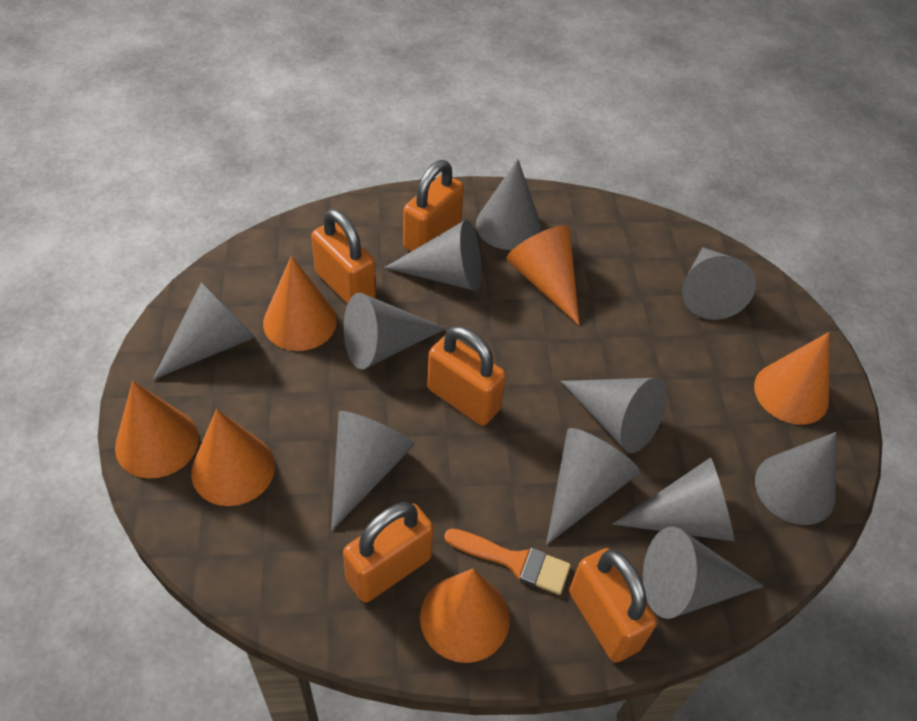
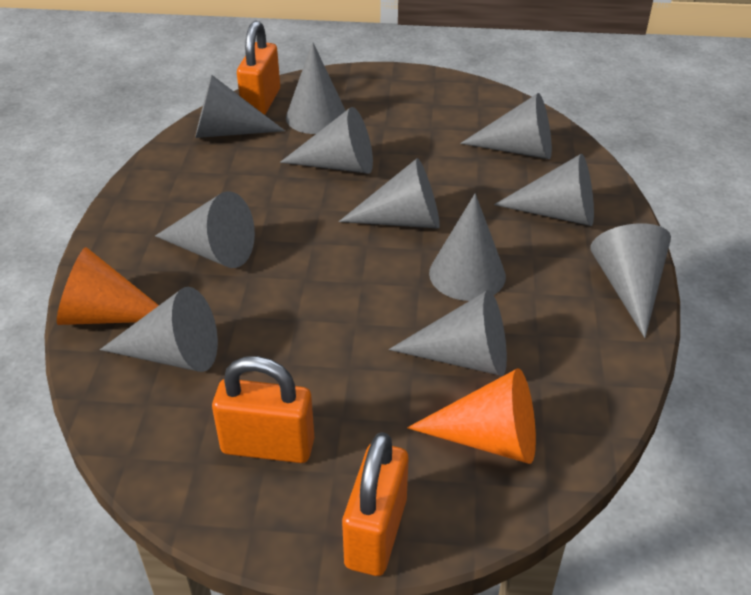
orange brush: 1 -> 0
orange cone: 6 -> 2
orange padlock: 5 -> 3

